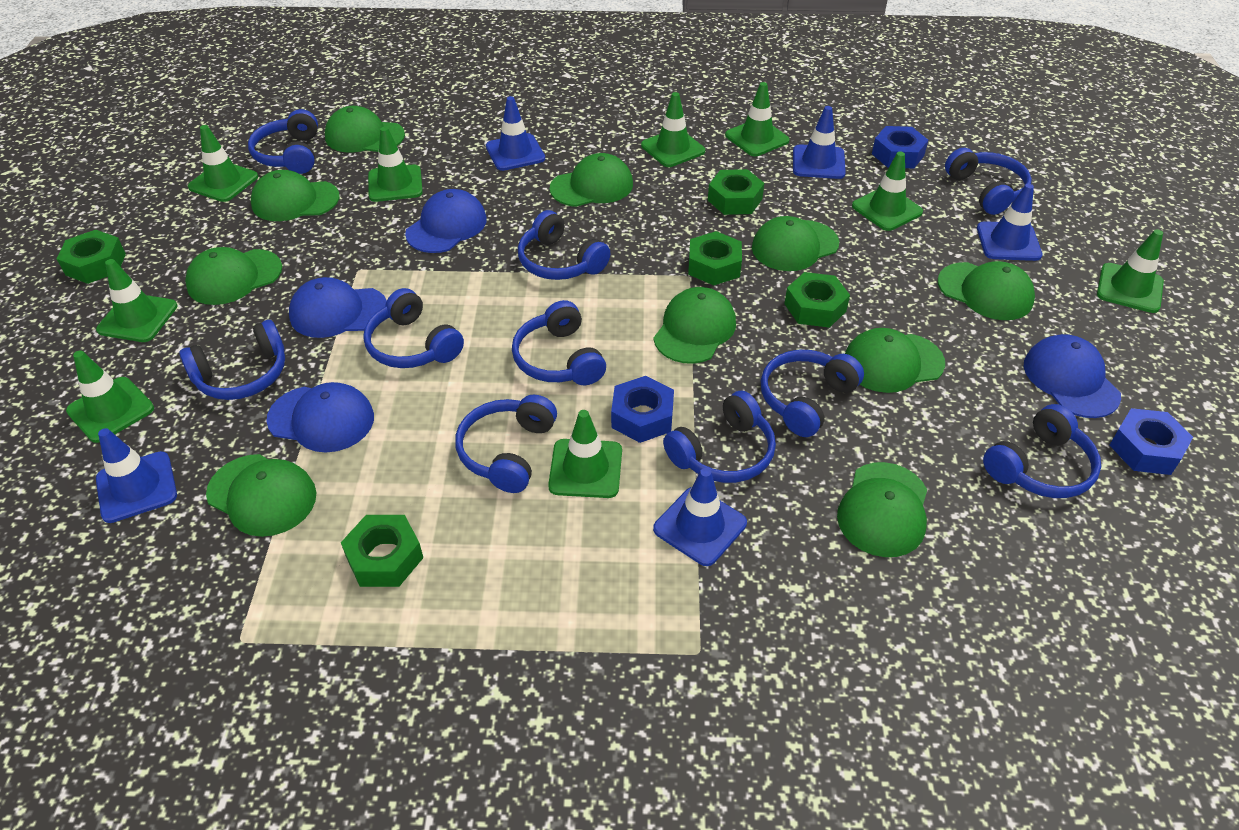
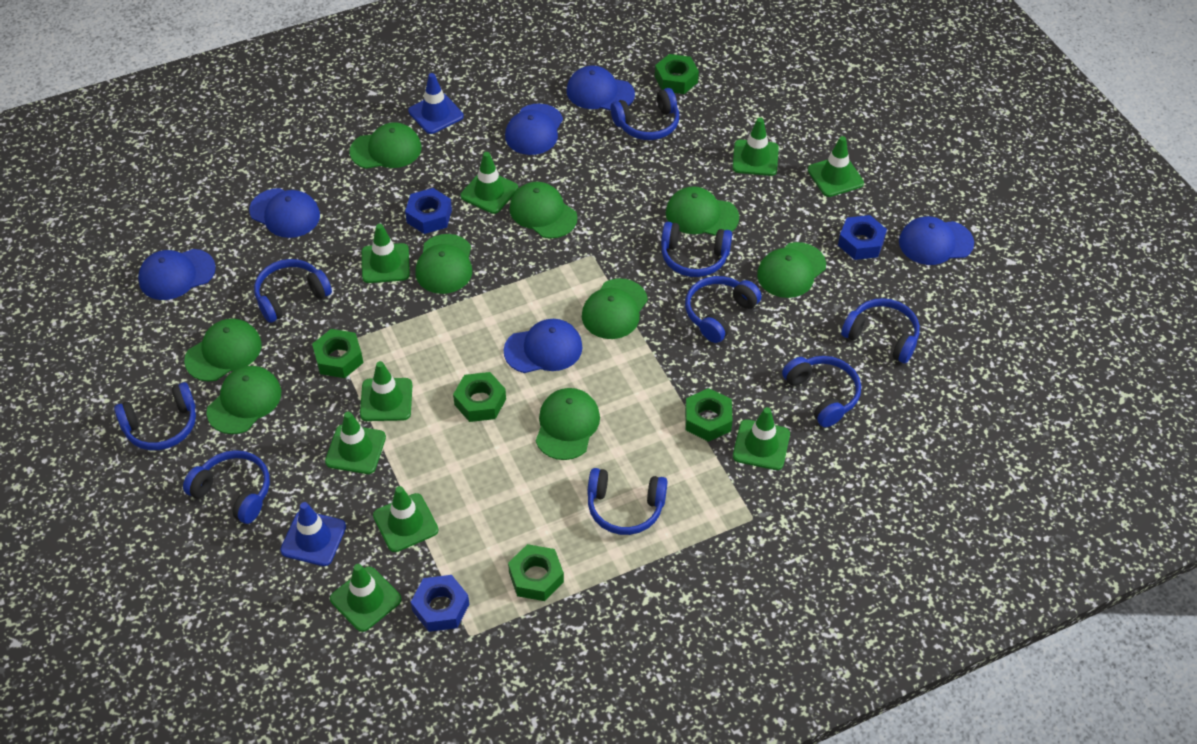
blue cap: 4 -> 6
blue headphones: 10 -> 9
blue traffic cone: 5 -> 2
green cap: 10 -> 9

